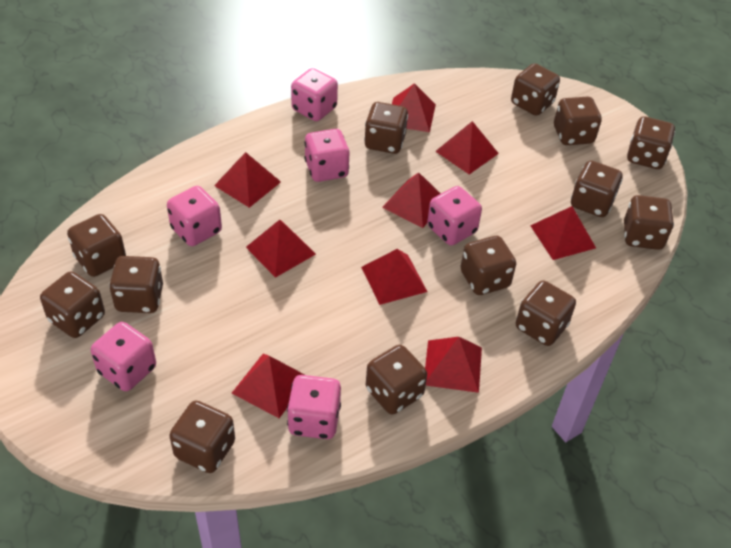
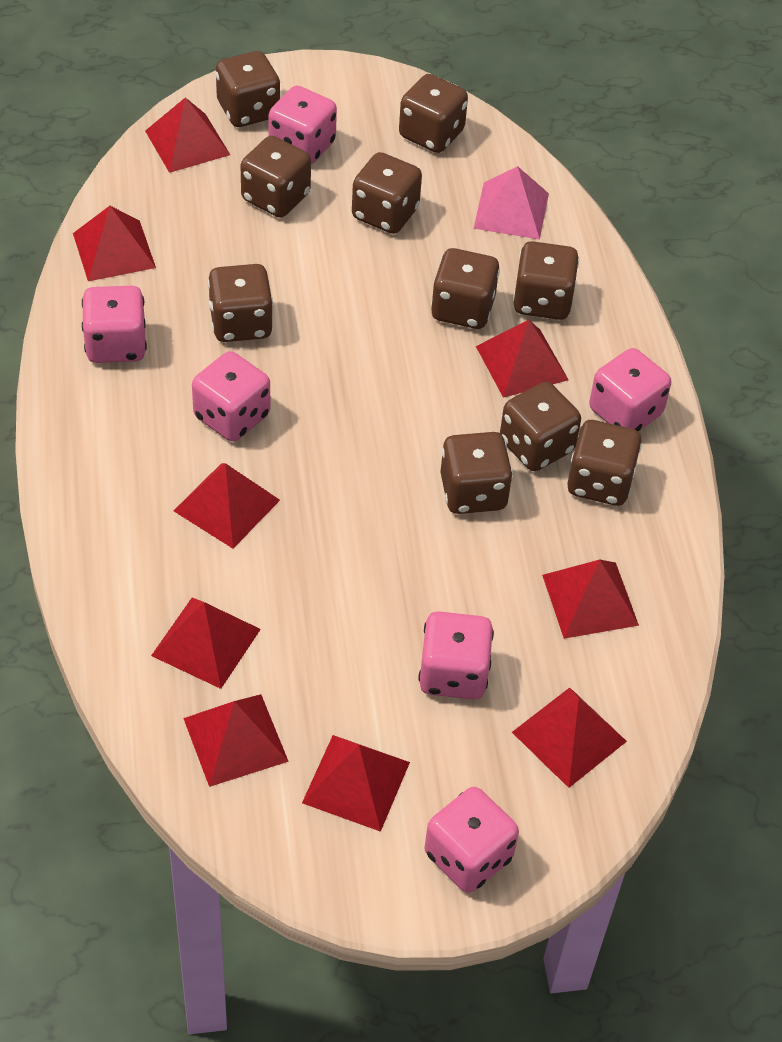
brown dice: 13 -> 10
pink pyramid: 0 -> 1

